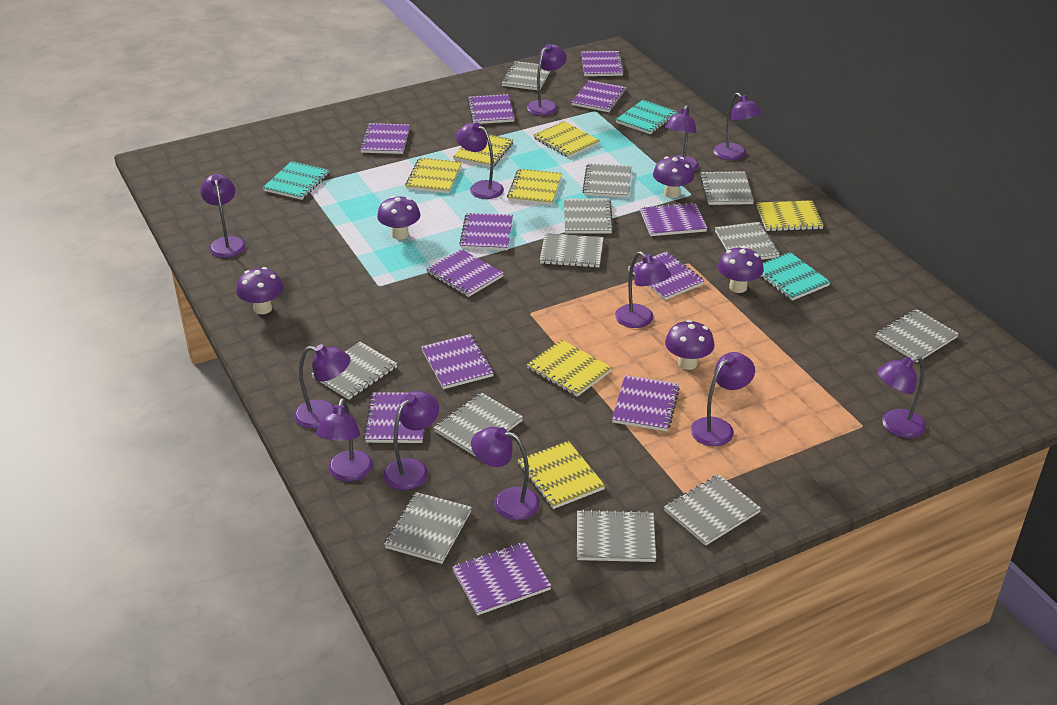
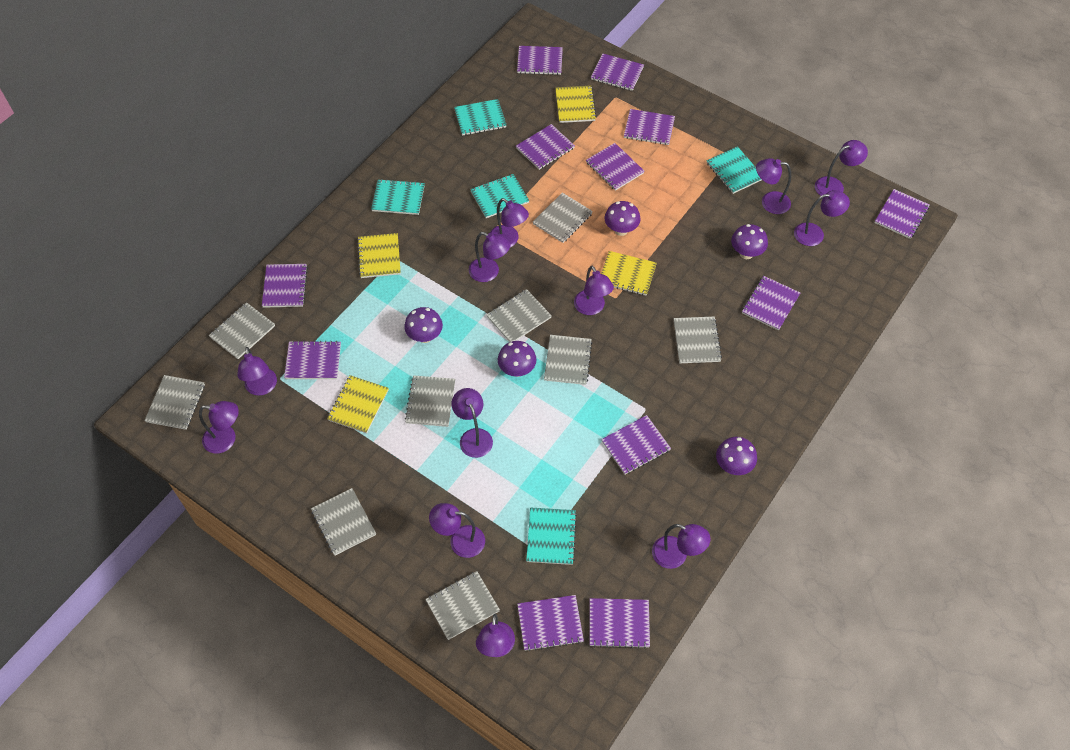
grey notebook: 12 -> 9
turquoise notebook: 3 -> 5
yellow notebook: 7 -> 4

